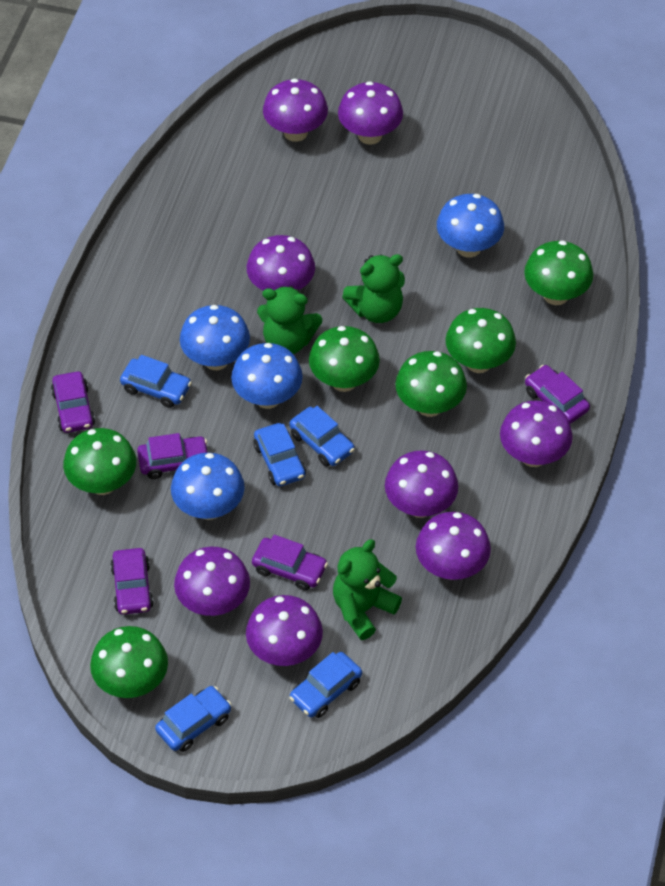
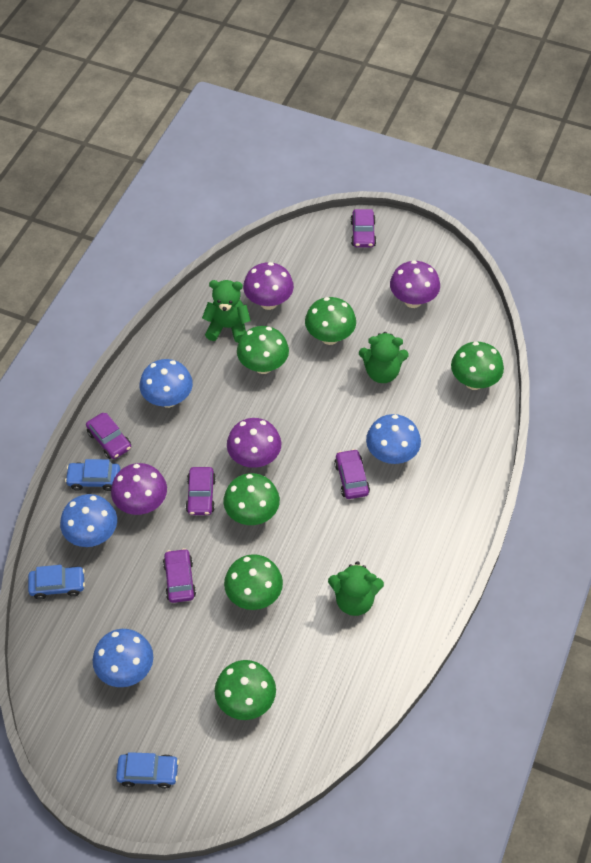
blue car: 5 -> 3
purple mushroom: 8 -> 4

